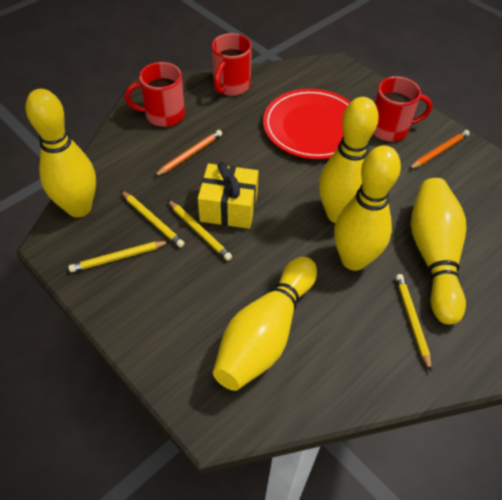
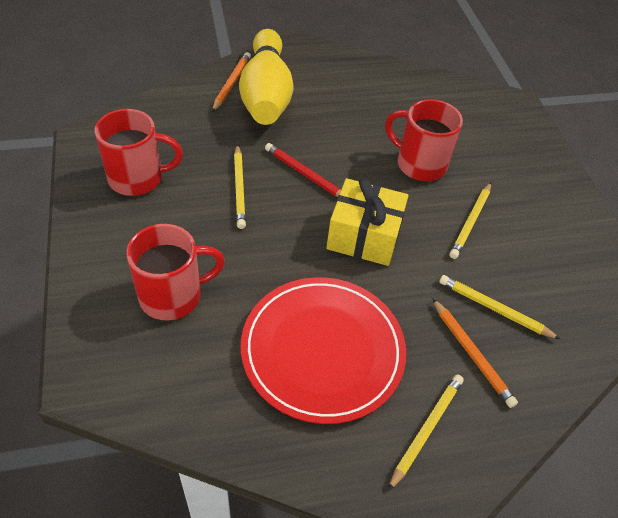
red pencil: 0 -> 1
yellow bowling pin: 5 -> 1

